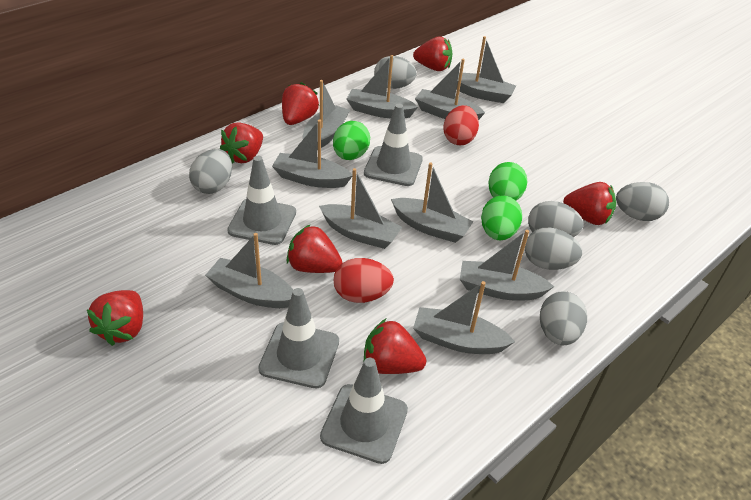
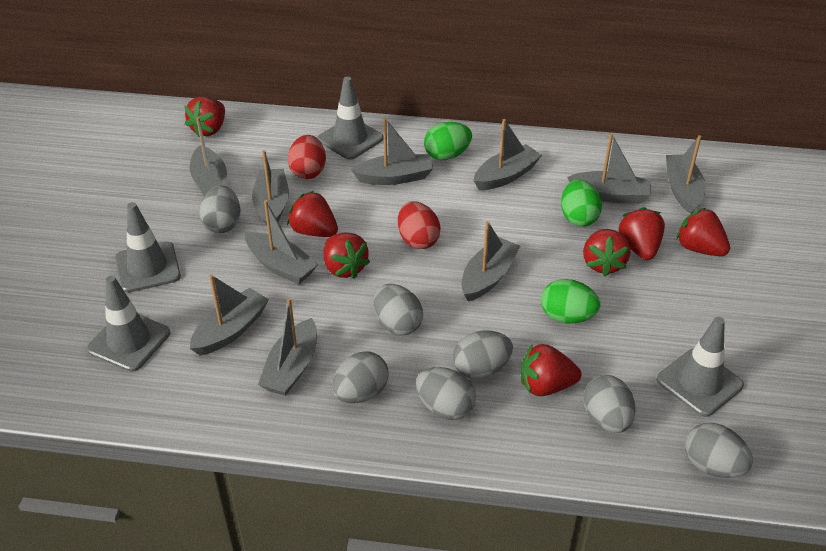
grey egg: 6 -> 7

